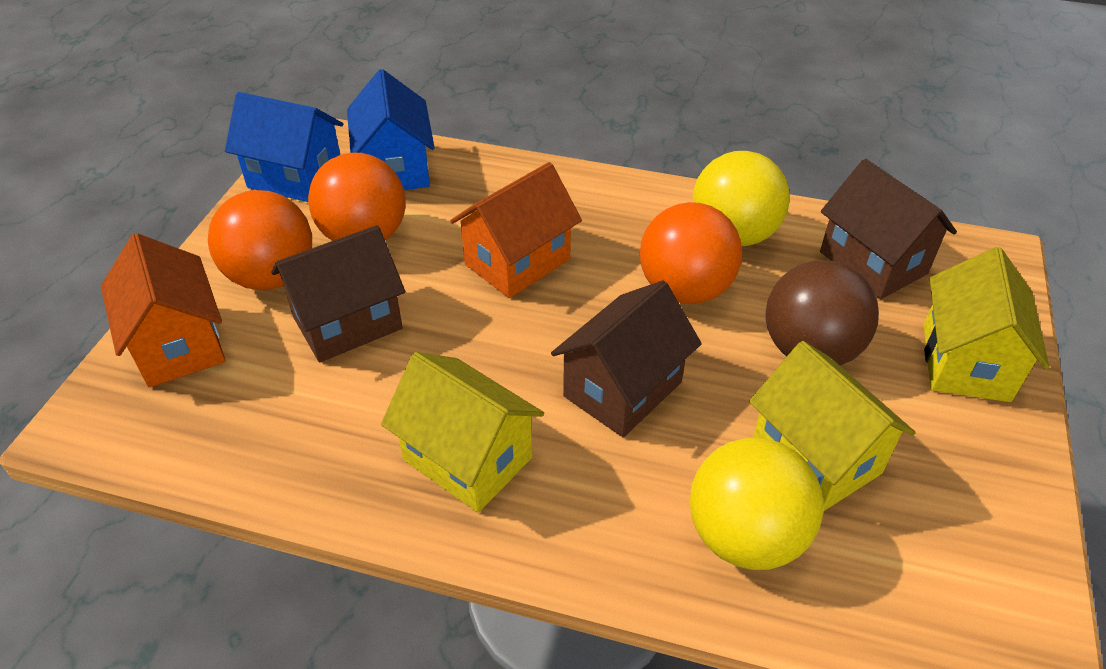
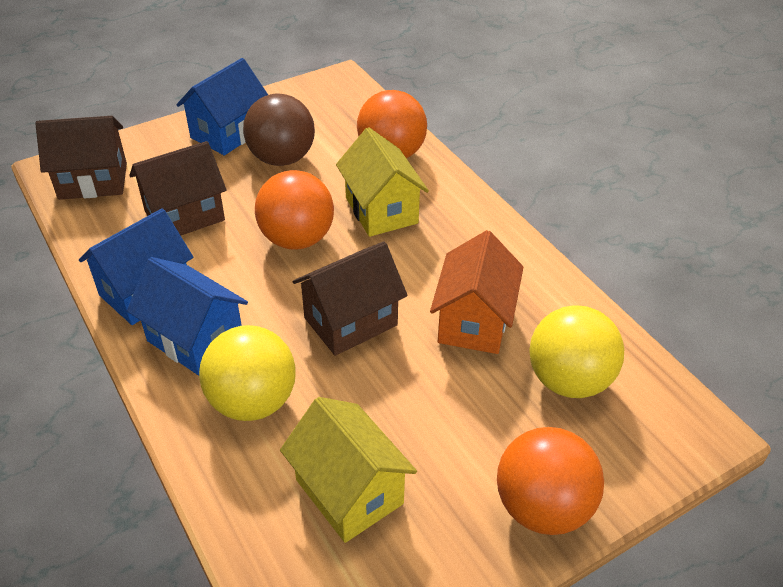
blue house: 2 -> 3
orange house: 2 -> 1
yellow house: 3 -> 2

